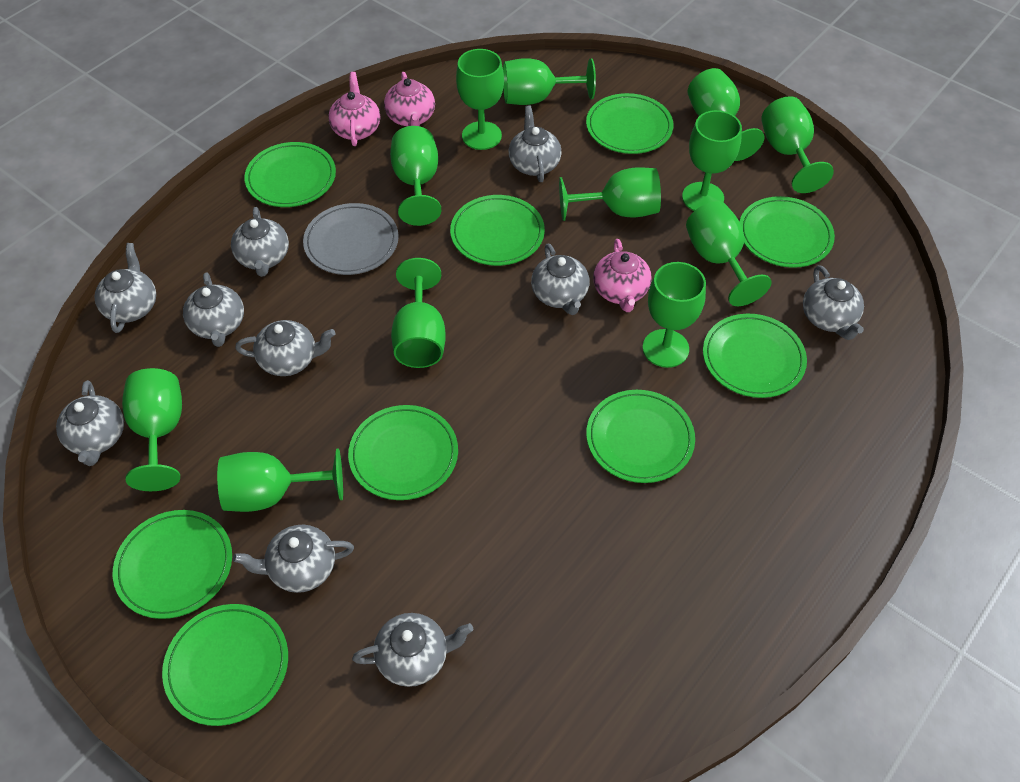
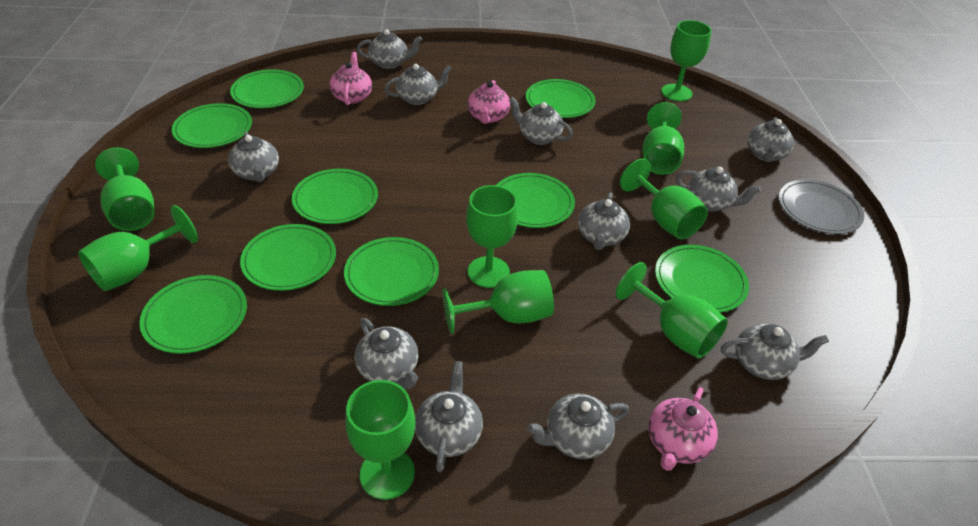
green goblet: 12 -> 9
grey teapot: 10 -> 11

